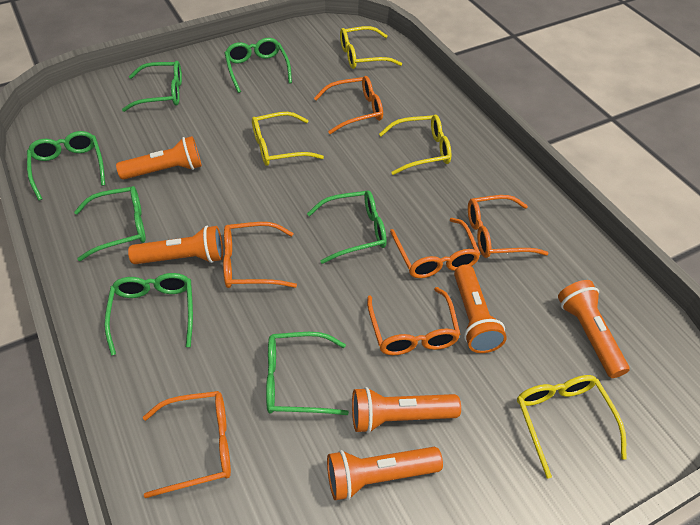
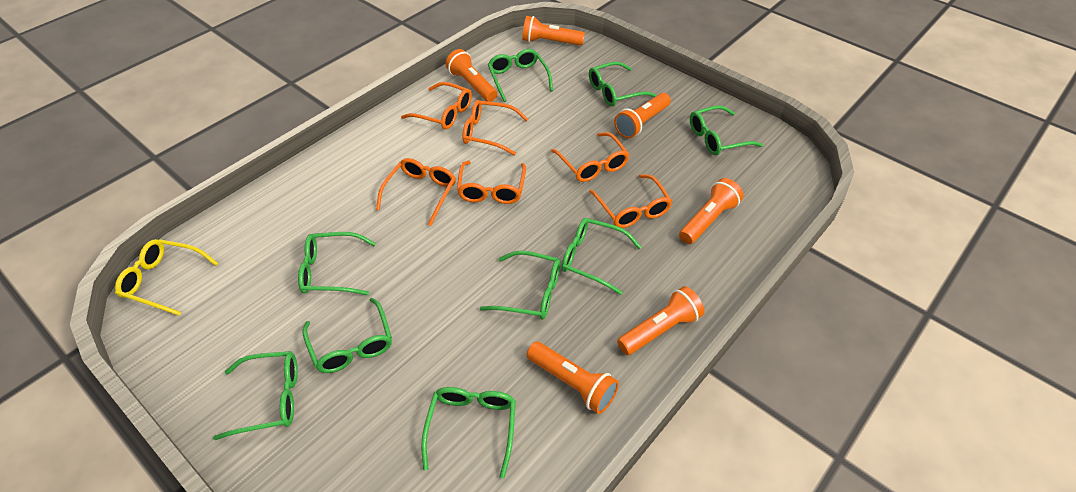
green glasses: 7 -> 9
yellow glasses: 4 -> 1

